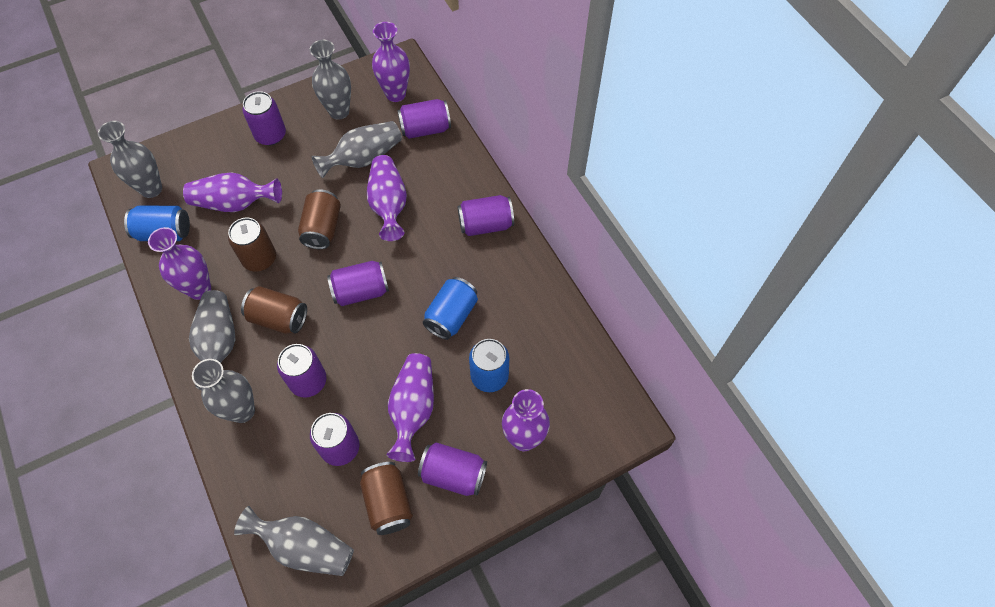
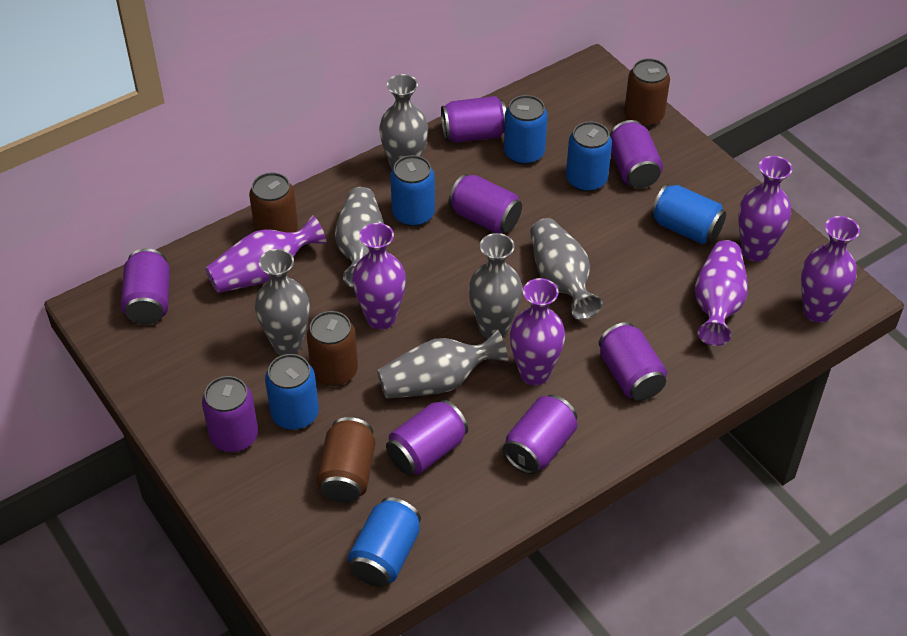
blue can: 3 -> 6
purple can: 7 -> 8

